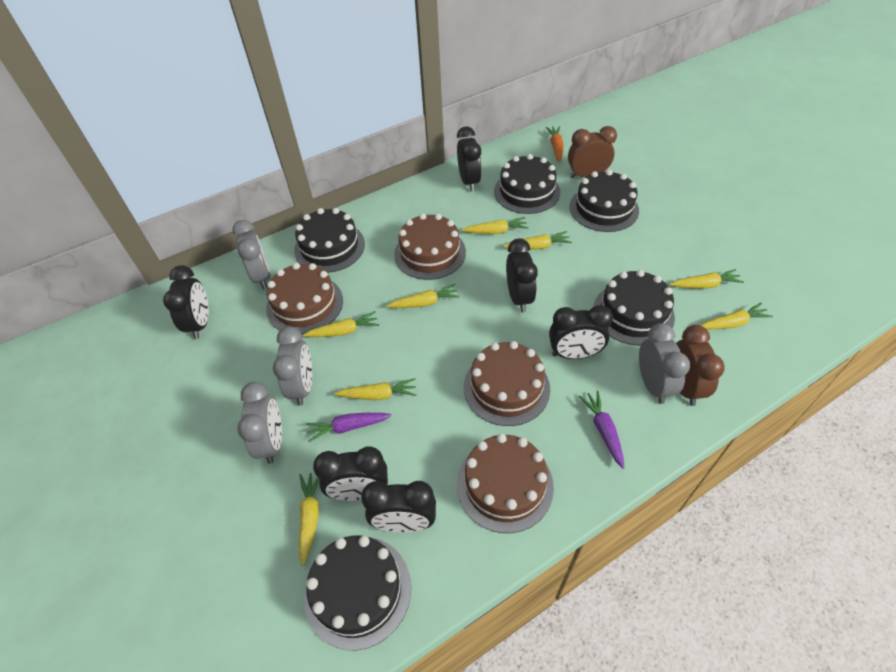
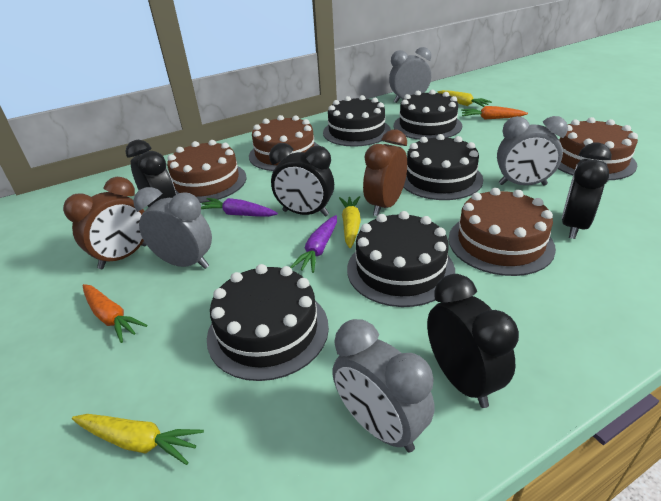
black clock: 6 -> 4
orange carrot: 1 -> 2
yellow carrot: 8 -> 3

